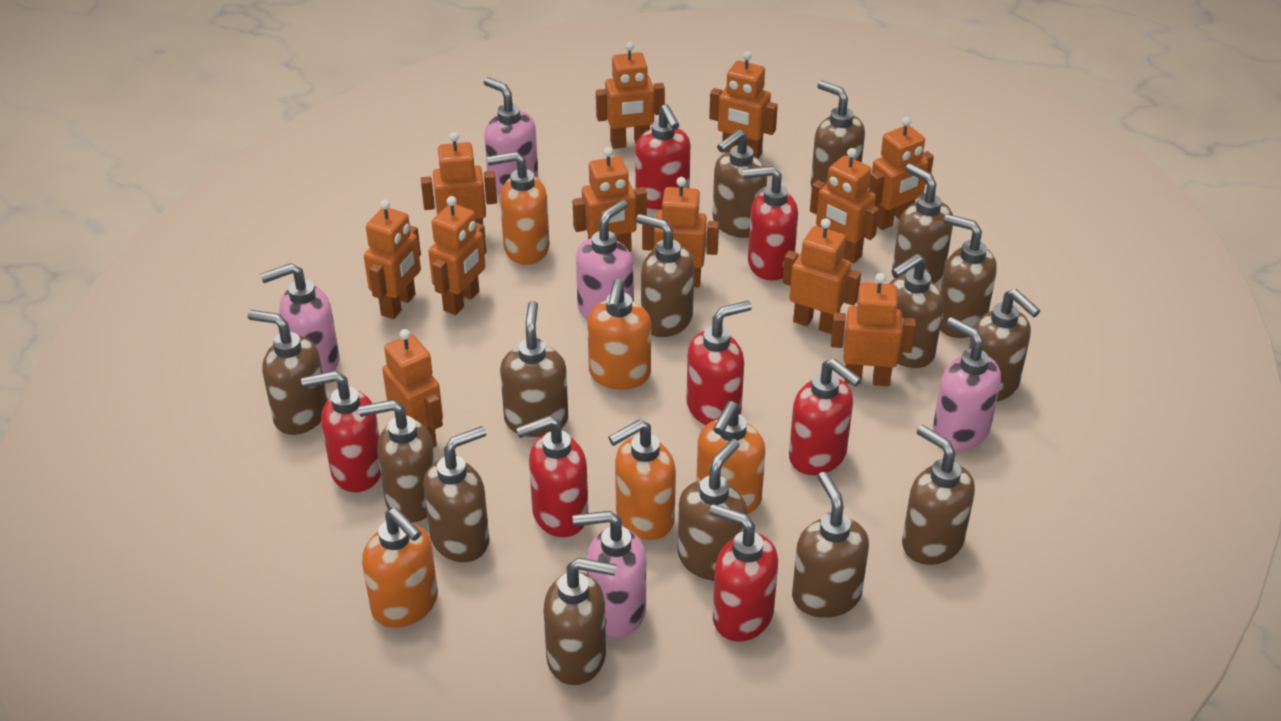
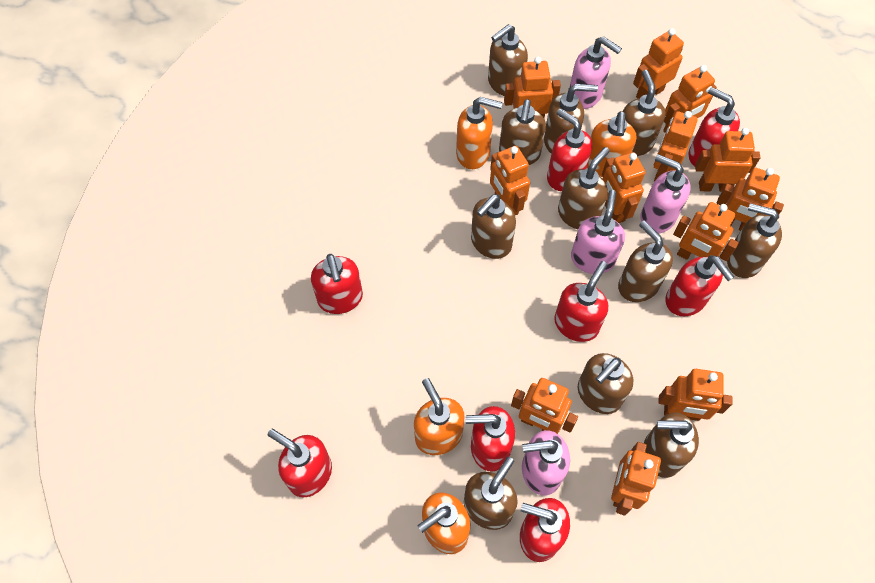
brown soap dispenser: 15 -> 11
orange soap dispenser: 5 -> 4
pink soap dispenser: 5 -> 4
red soap dispenser: 7 -> 8

